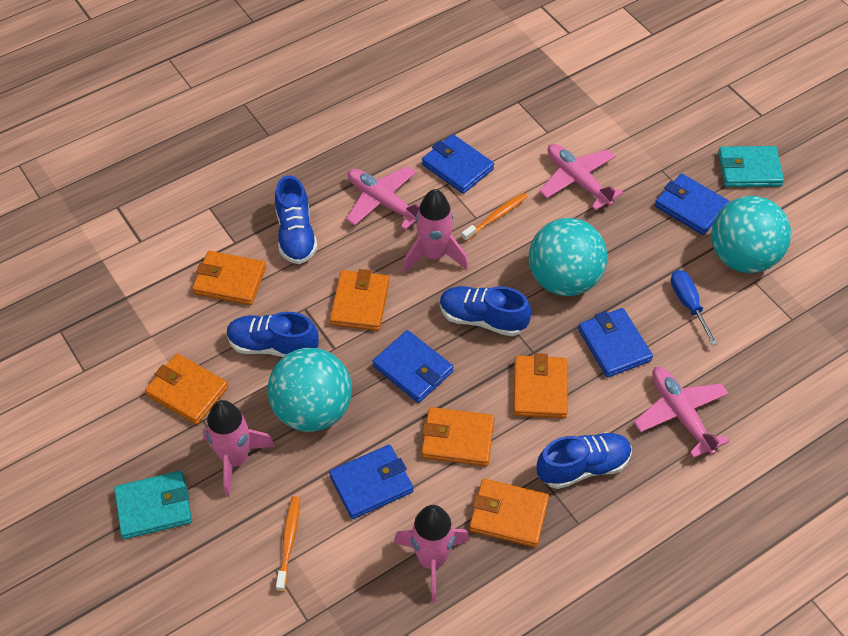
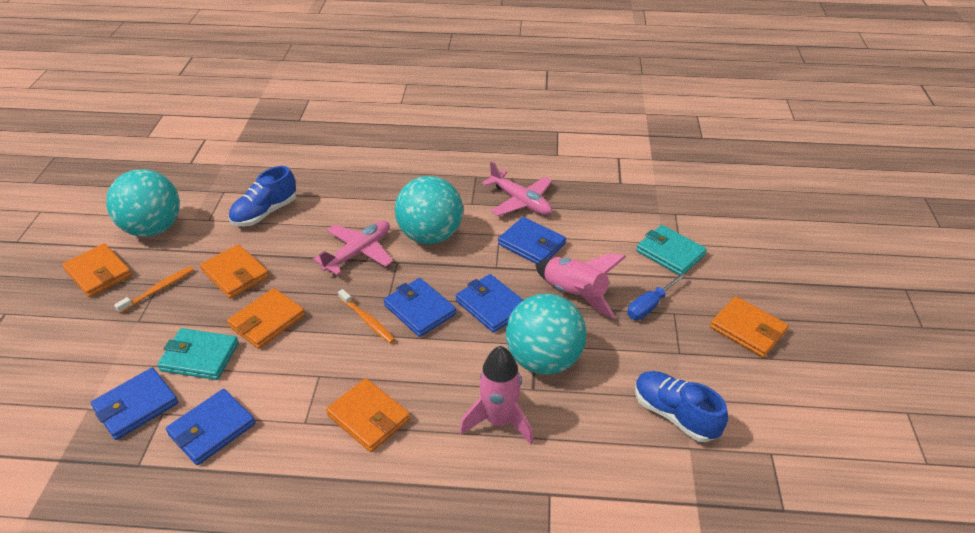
blue shoe: 4 -> 2
orange wallet: 6 -> 5
pink plane: 3 -> 2
pink rocket: 3 -> 2

